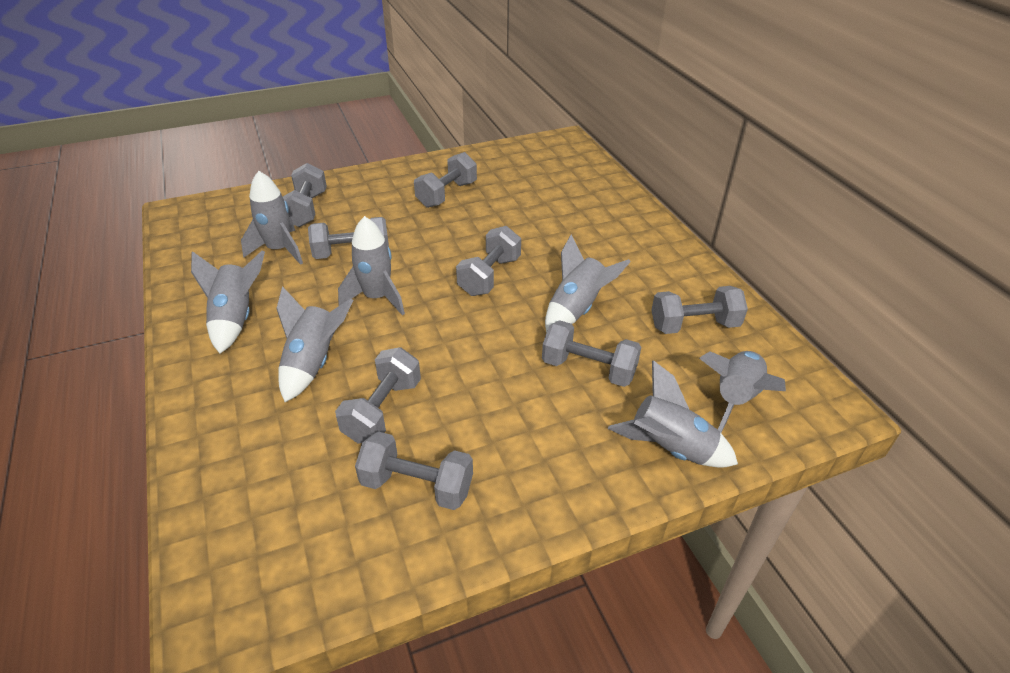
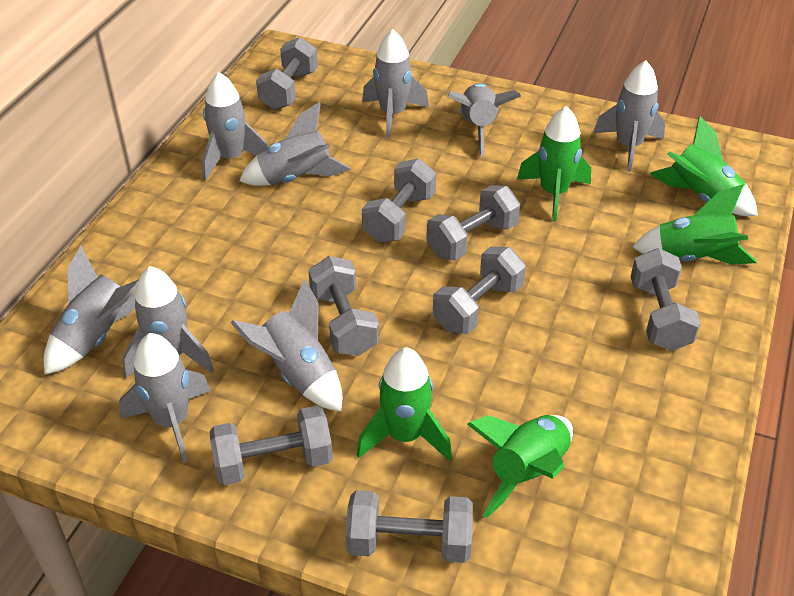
green rocket: 0 -> 5
grey rocket: 7 -> 9

